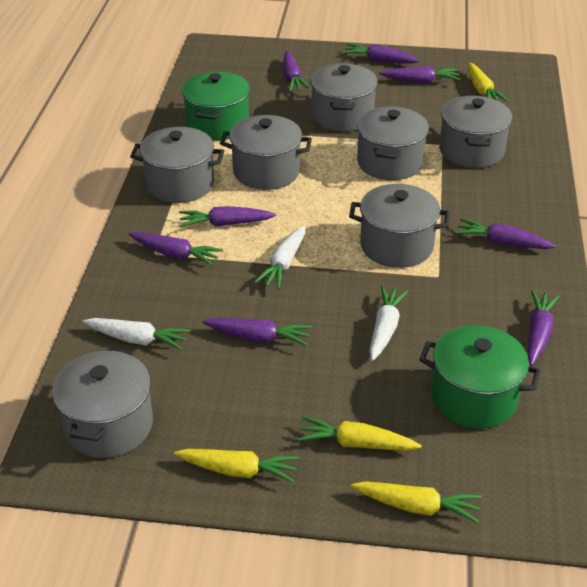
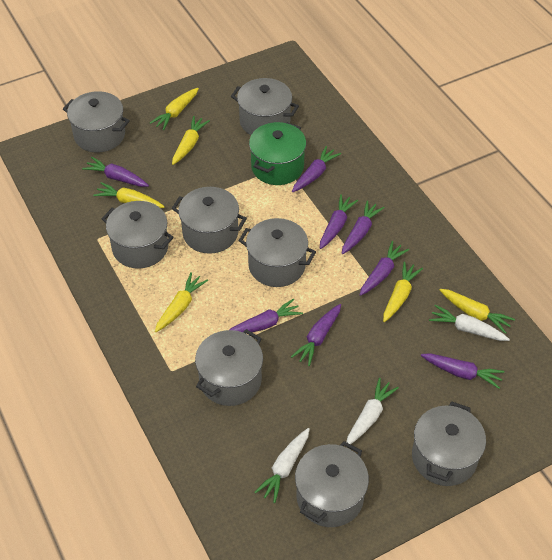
green pot: 2 -> 1
grey pot: 7 -> 8
yellow carrot: 4 -> 6

